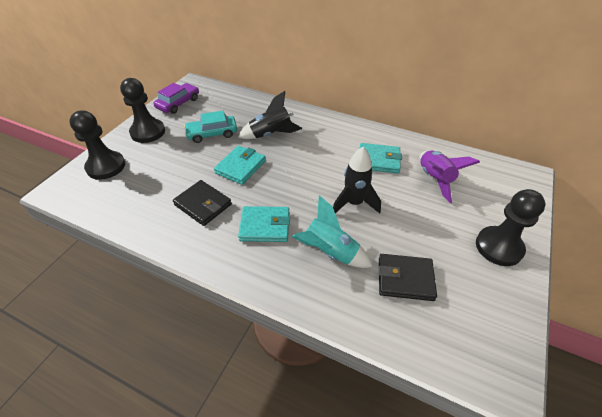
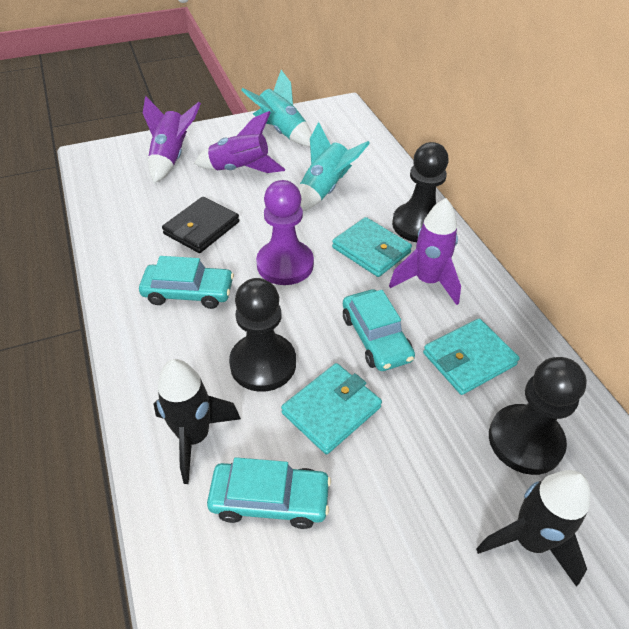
black wallet: 2 -> 1
purple car: 1 -> 0
purple pawn: 0 -> 1
purple rocket: 1 -> 3
turquoise car: 1 -> 3
turquoise rocket: 1 -> 2

